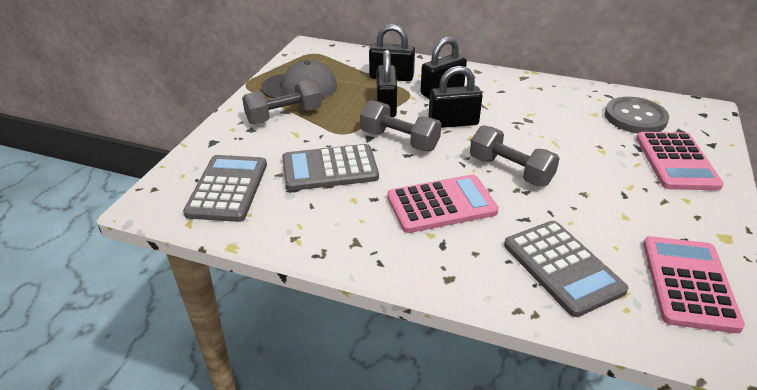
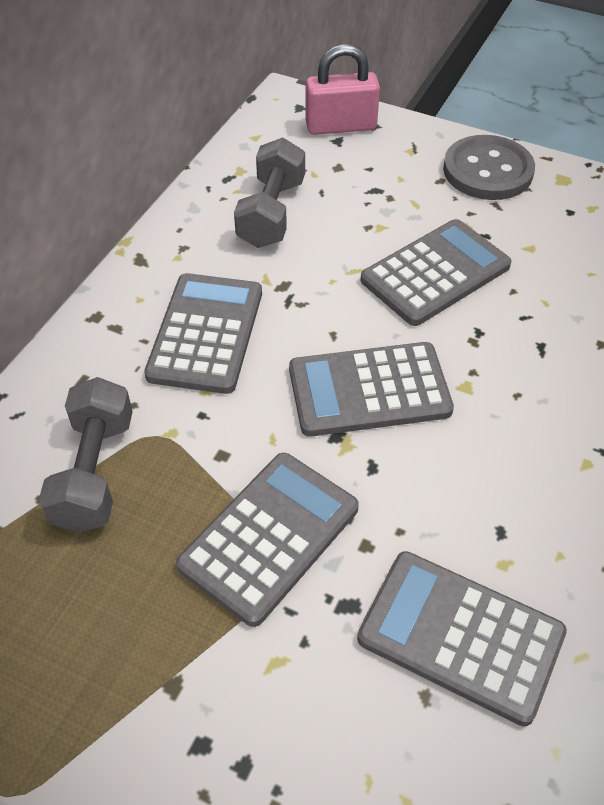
black padlock: 4 -> 0
grey calculator: 3 -> 5
grey cap: 1 -> 0
grey dumbbell: 3 -> 2
pink calculator: 3 -> 0
pink padlock: 0 -> 1

